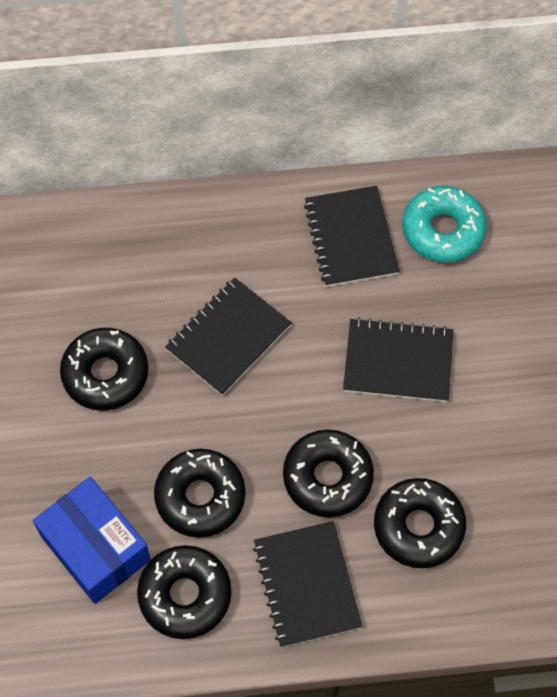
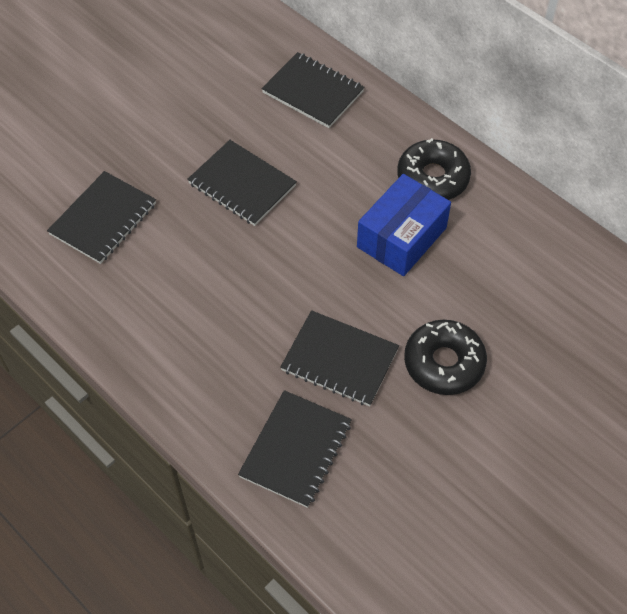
black donut: 5 -> 2
black notebook: 4 -> 5
turquoise donut: 1 -> 0

